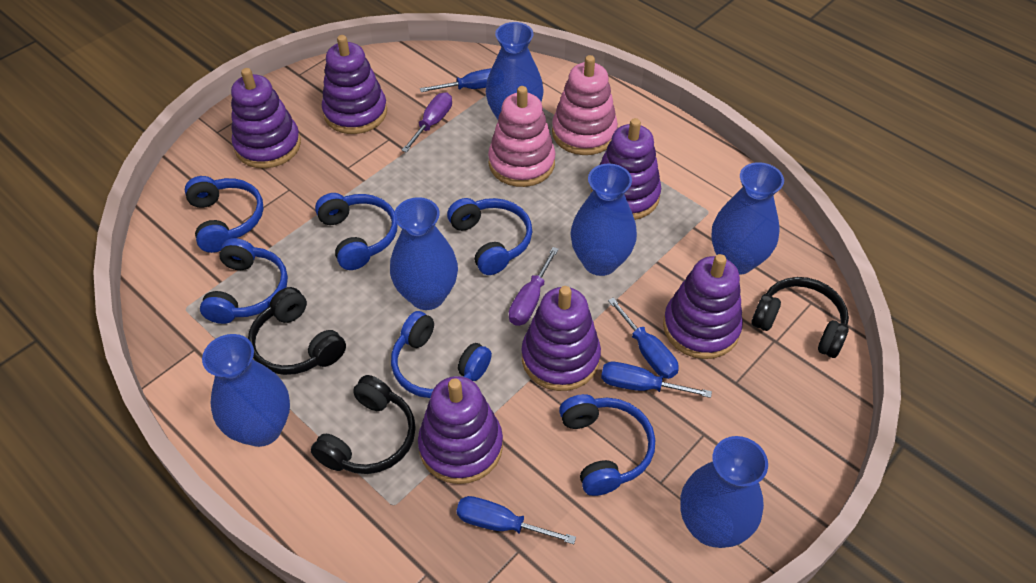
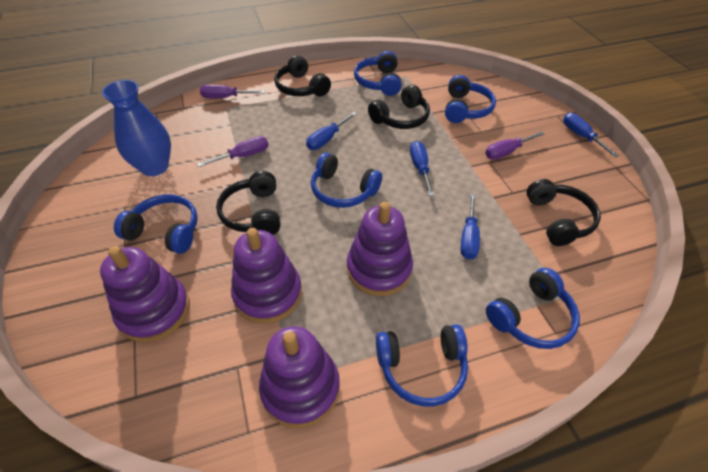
black headphones: 3 -> 4
blue vase: 6 -> 1
pink stacking toy: 2 -> 0
purple screwdriver: 2 -> 3
purple stacking toy: 6 -> 4

